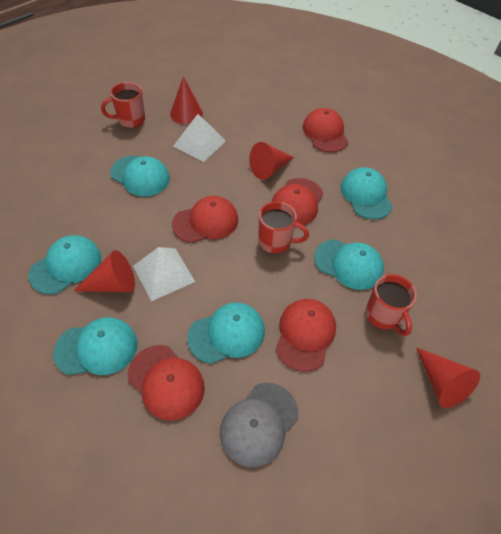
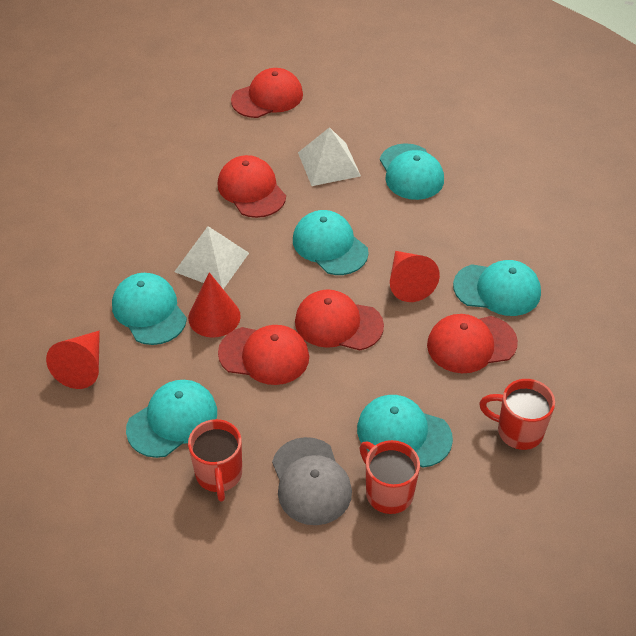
red cone: 4 -> 3

